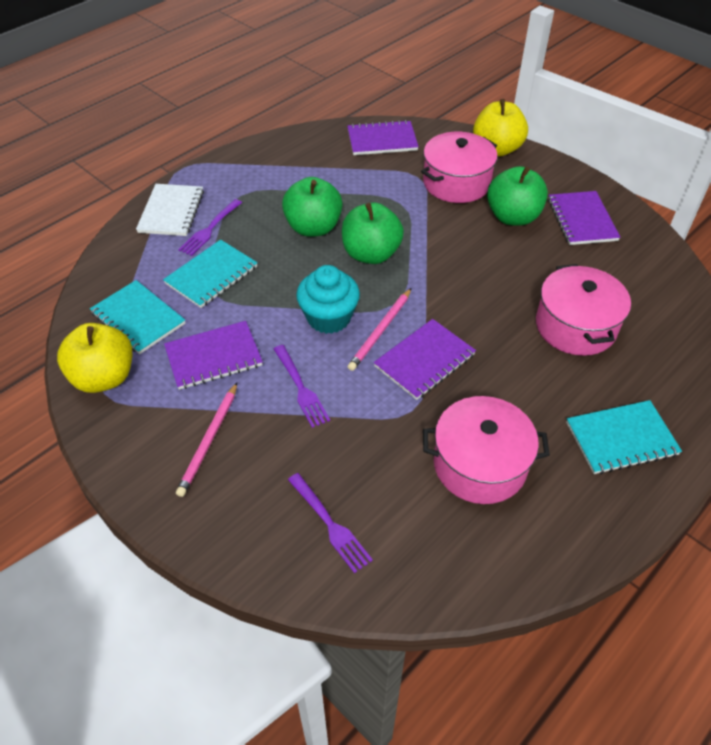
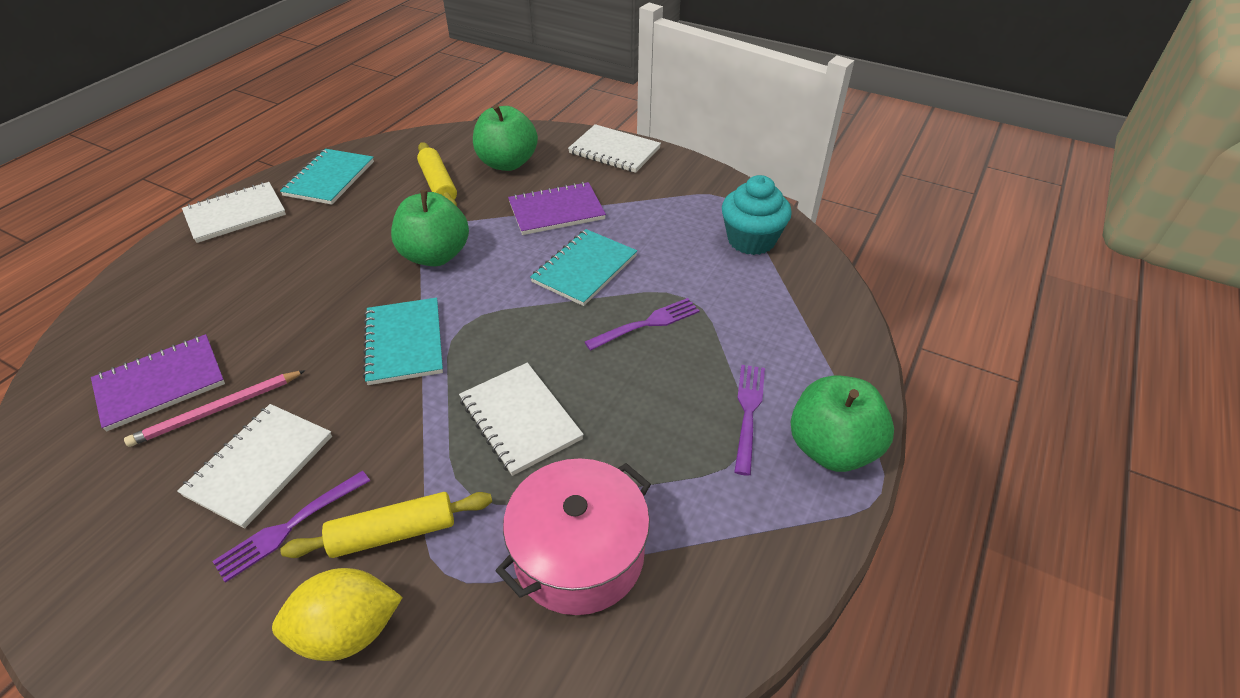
pink pencil: 2 -> 1
pink pot: 3 -> 1
purple notebook: 4 -> 2
white notebook: 1 -> 4
yellow apple: 2 -> 0
yellow lemon: 0 -> 1
yellow rolling pin: 0 -> 2

